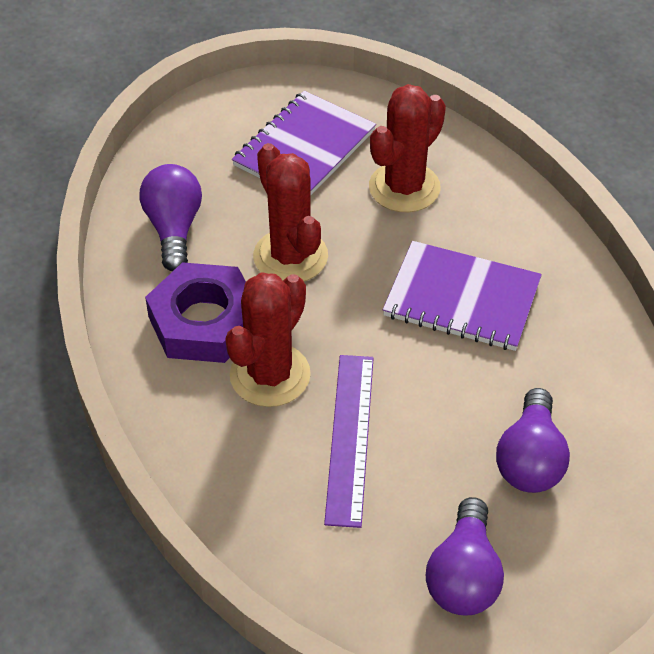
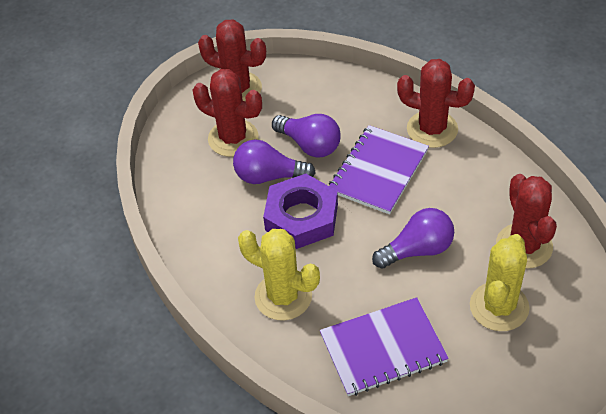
purple ruler: 1 -> 0
red cactus: 3 -> 4
yellow cactus: 0 -> 2

